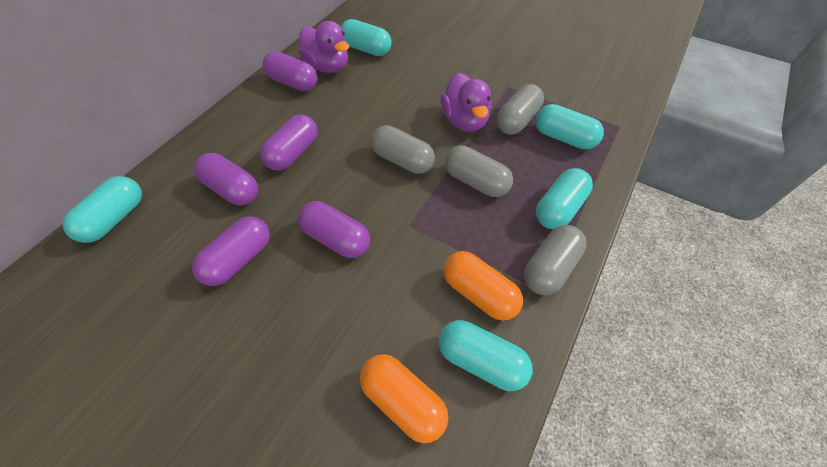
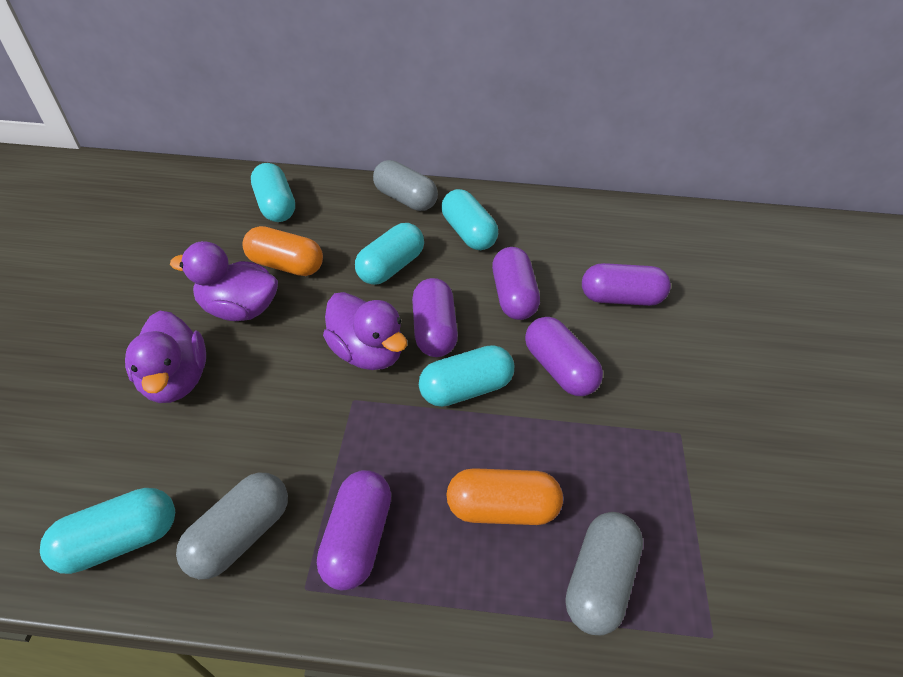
grey capsule: 4 -> 3
purple duck: 2 -> 3

